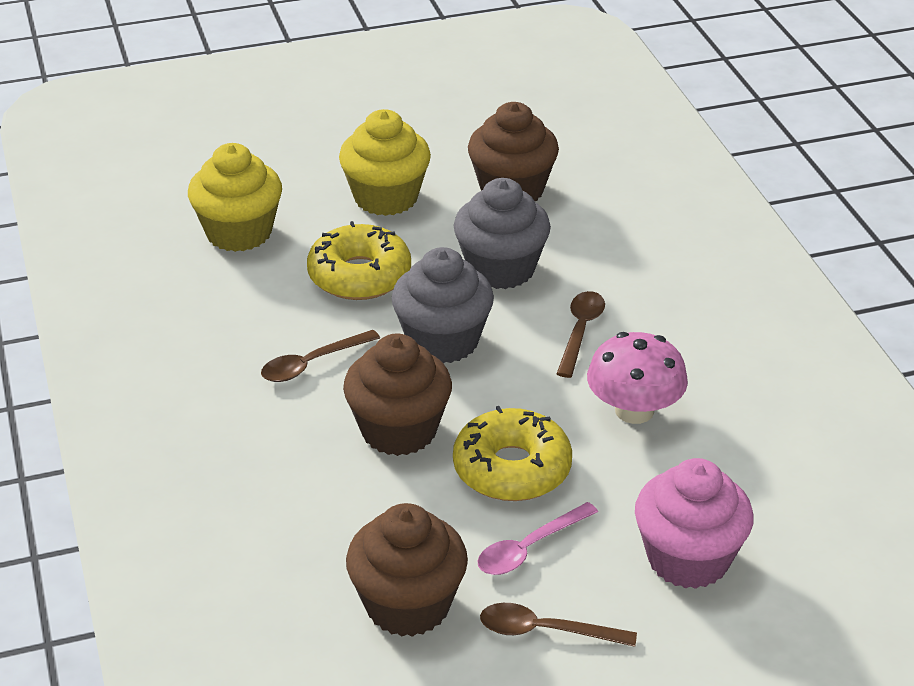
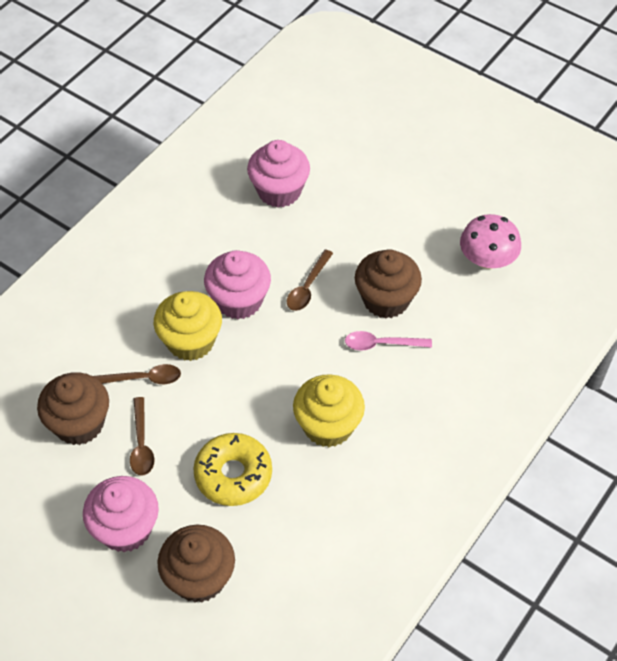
grey cupcake: 2 -> 0
pink cupcake: 1 -> 3
yellow donut: 2 -> 1

